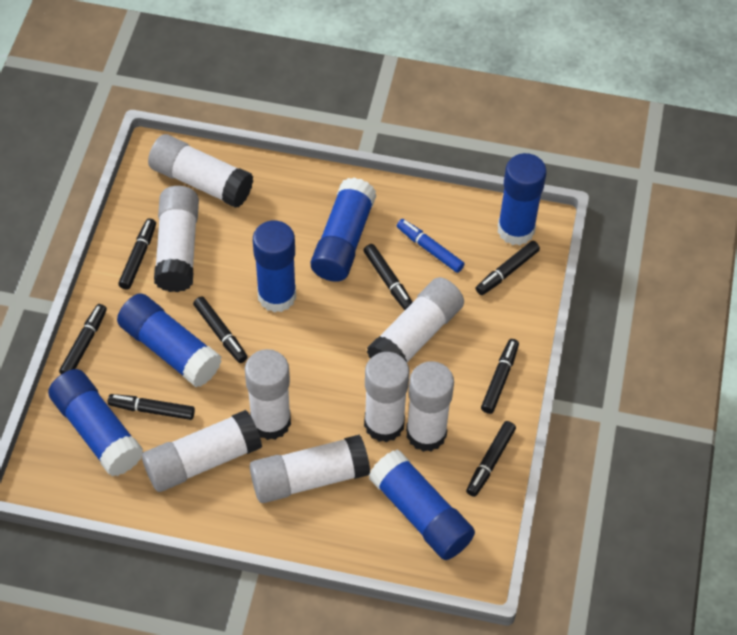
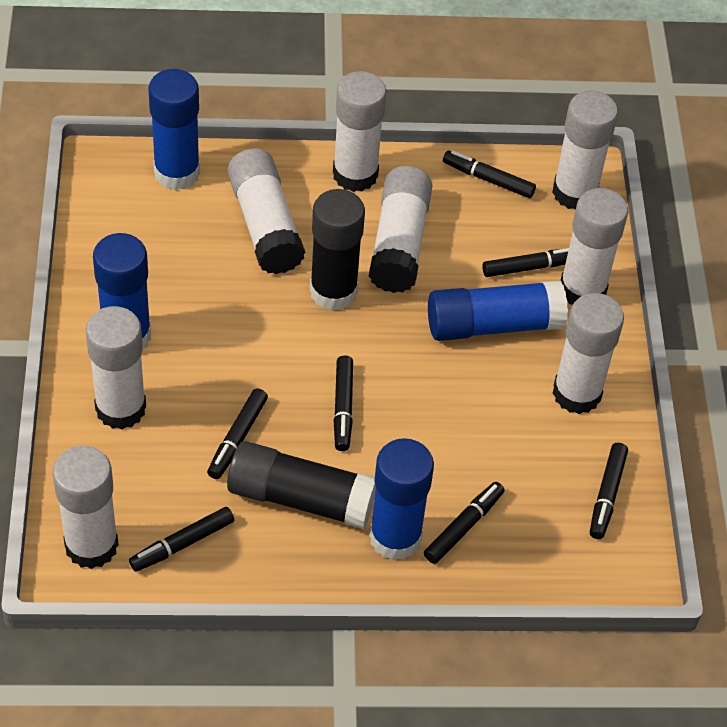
black glue stick: 0 -> 2
black marker: 8 -> 7
blue glue stick: 6 -> 4
blue marker: 1 -> 0

